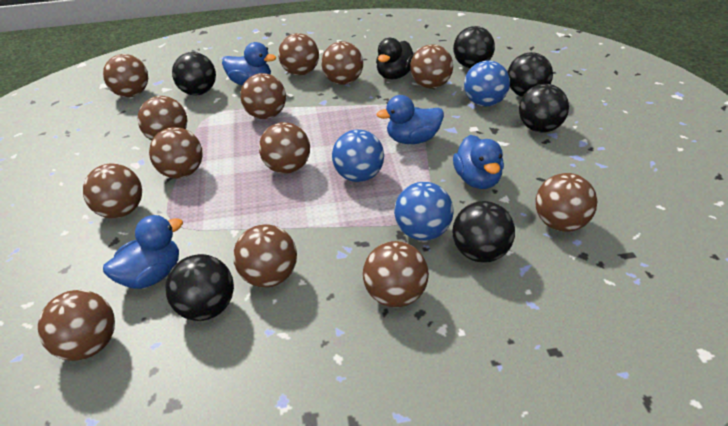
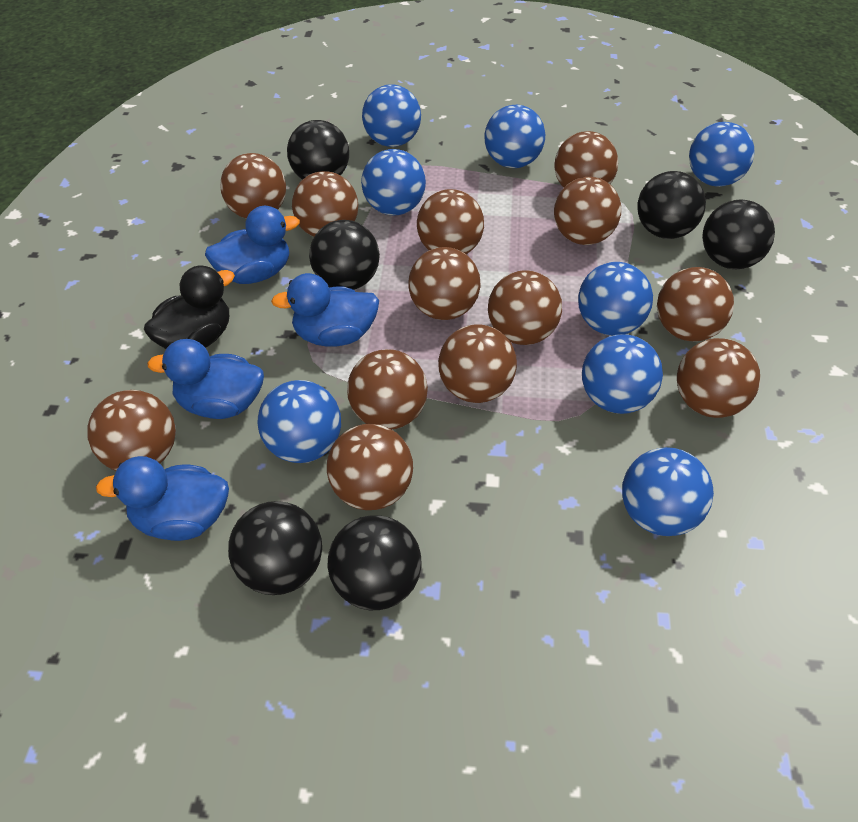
blue ball: 3 -> 8

